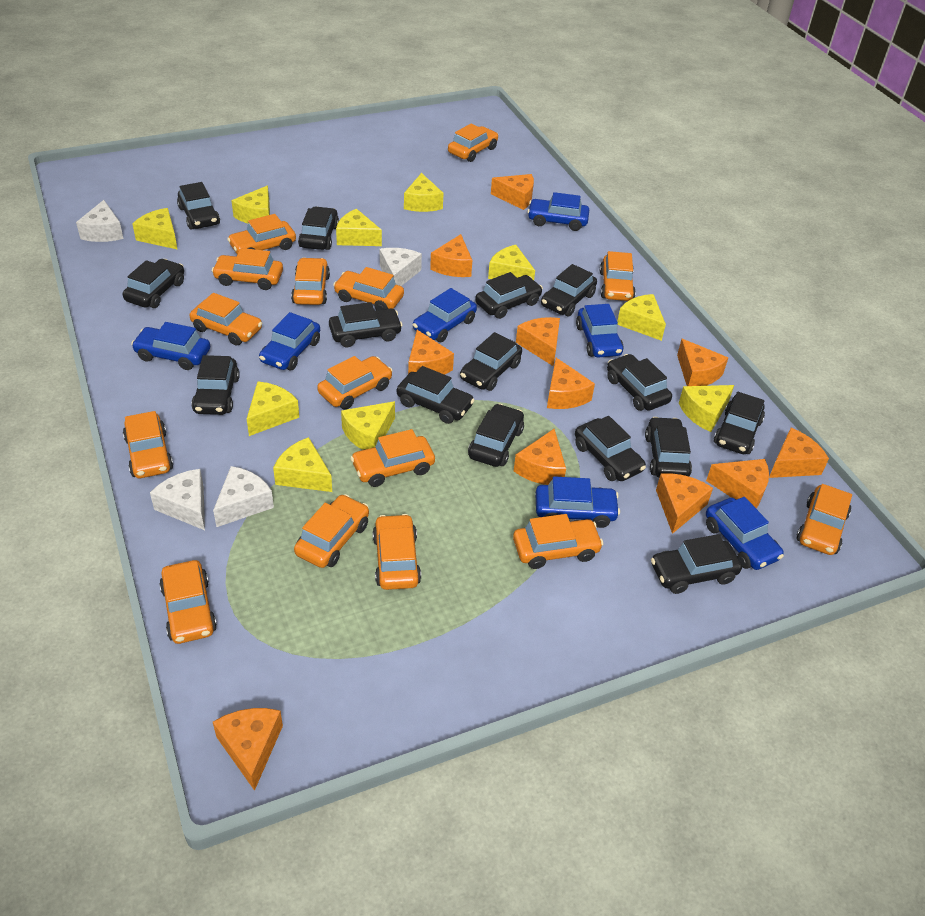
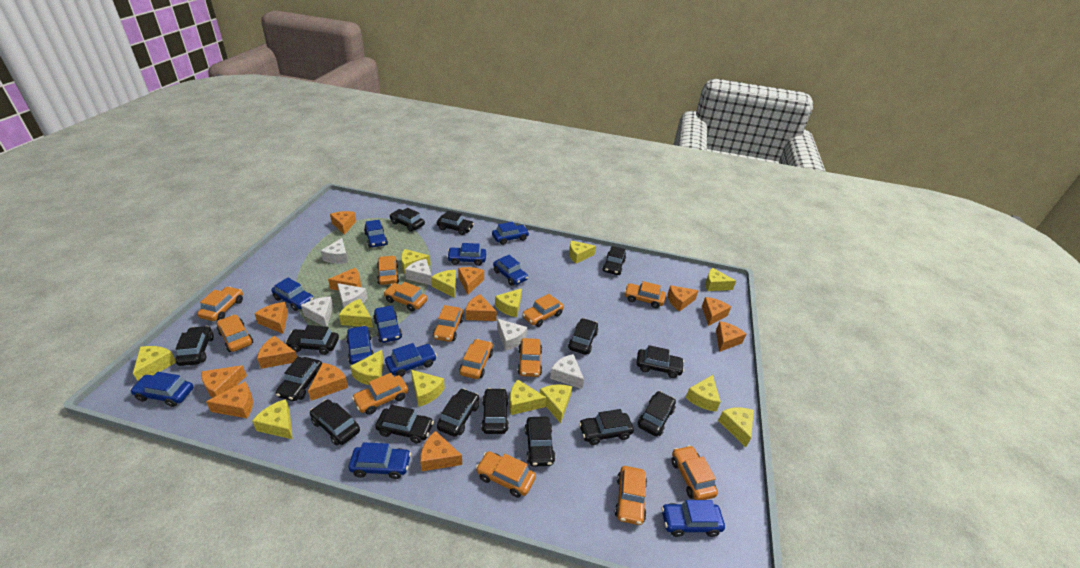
blue car: 7 -> 11
orange car: 15 -> 13
orange cheese: 11 -> 13
white cheese: 4 -> 6
yellow cheese: 10 -> 14

